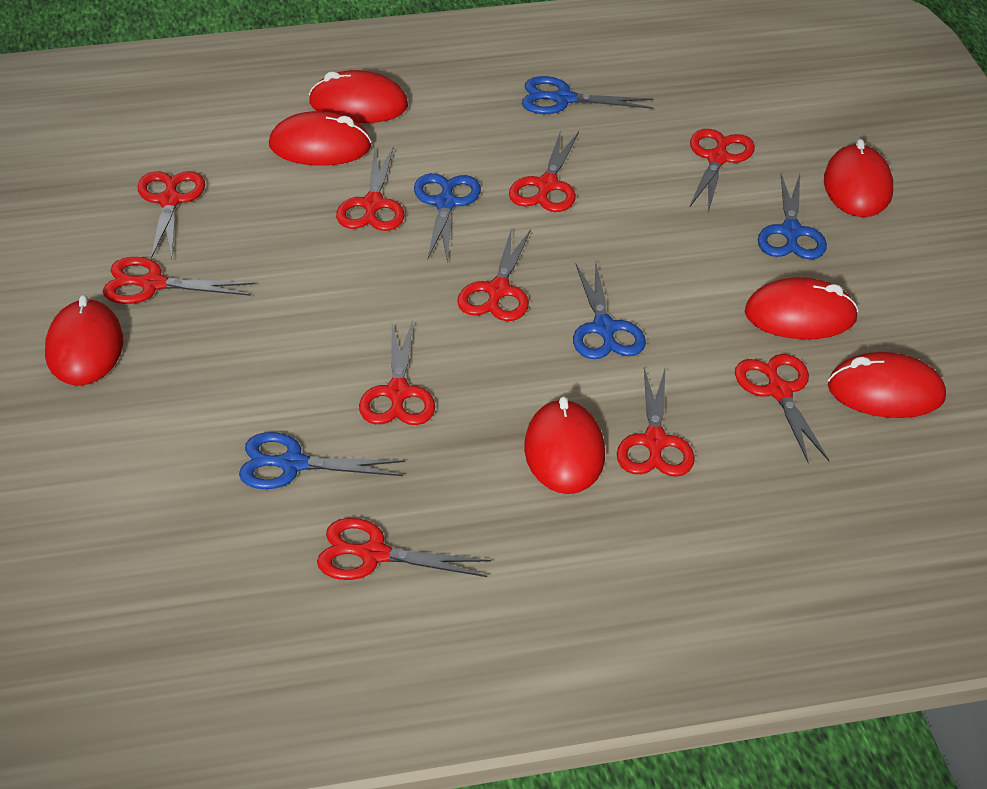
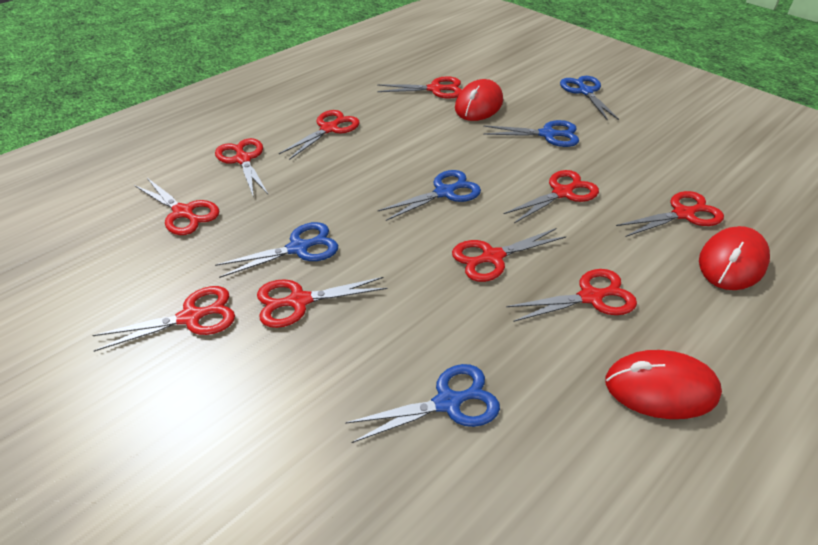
red mouse: 7 -> 3

